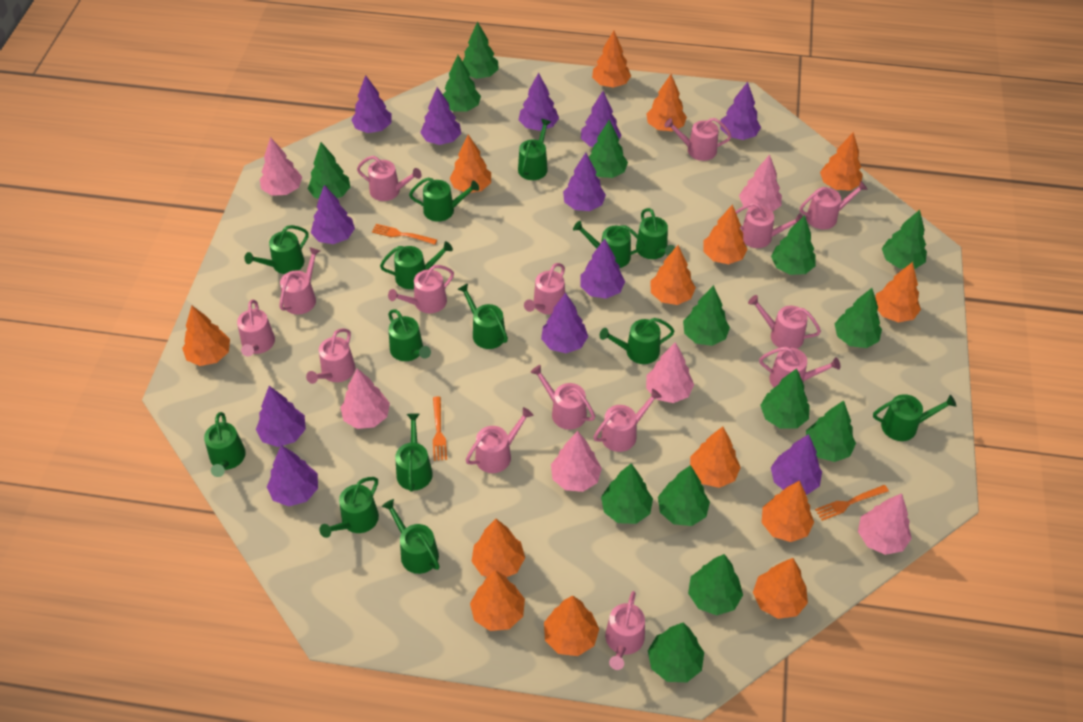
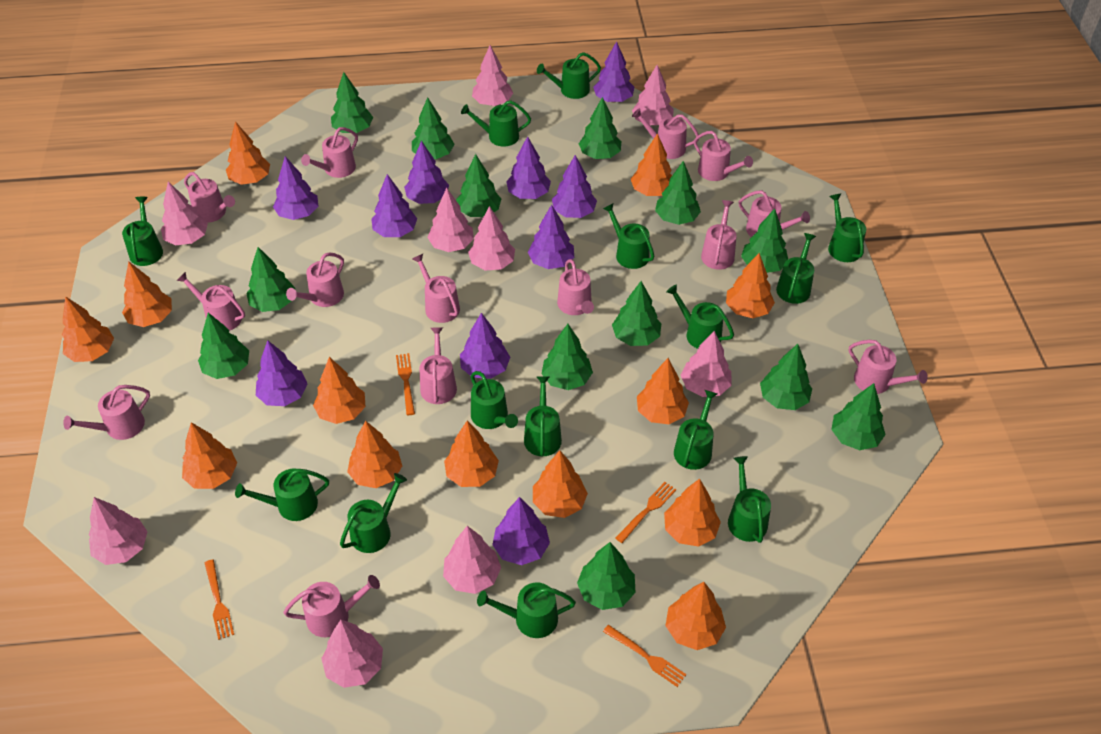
green tree: 14 -> 13
orange fork: 3 -> 4
orange tree: 14 -> 13
pink tree: 6 -> 9
pink watering can: 15 -> 14
purple tree: 12 -> 10

